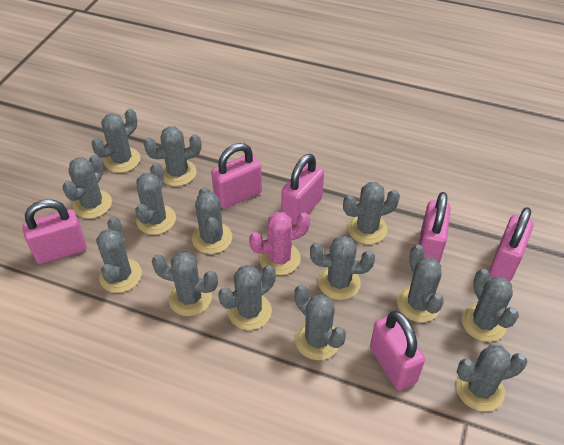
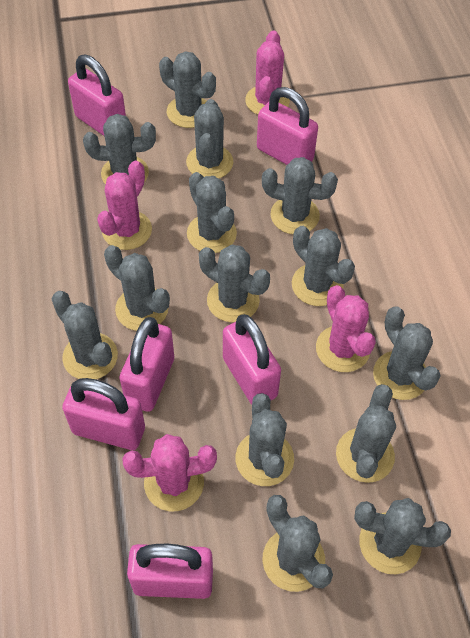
pink cactus: 1 -> 4

